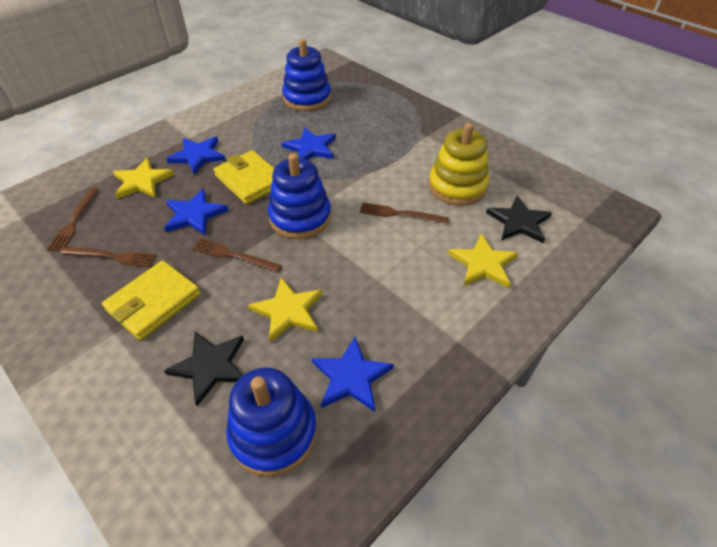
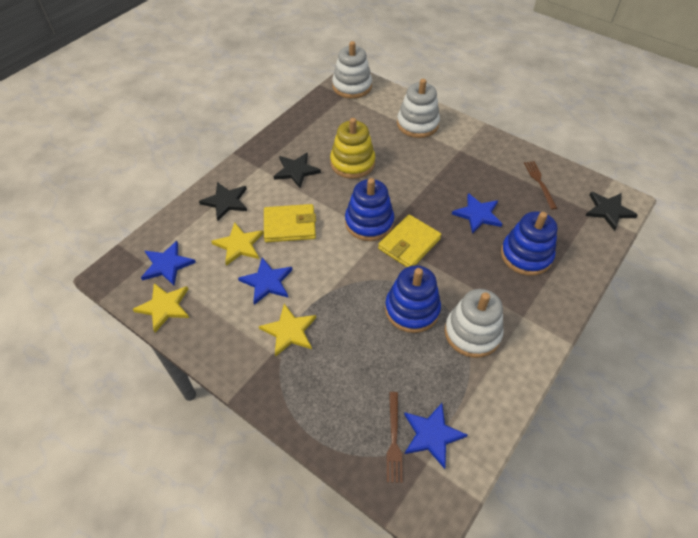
black star: 2 -> 3
brown fork: 4 -> 2
white stacking toy: 0 -> 3

